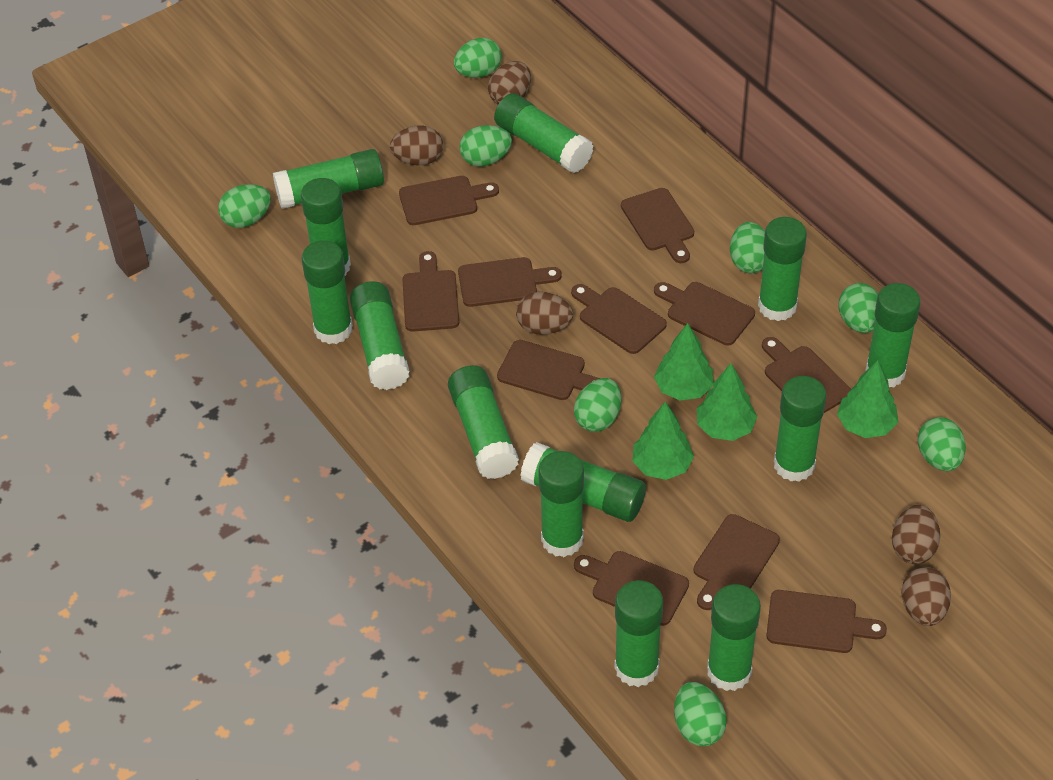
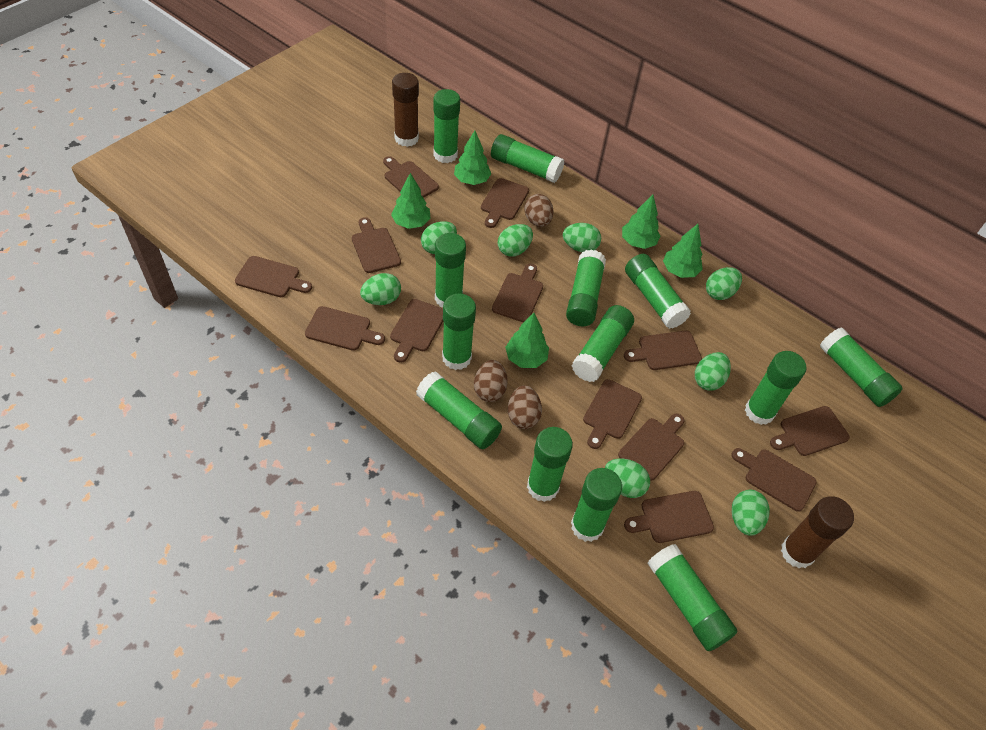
brown cutting board: 11 -> 13
brown egg: 5 -> 3
brown glue stick: 0 -> 2
green tree: 4 -> 5

